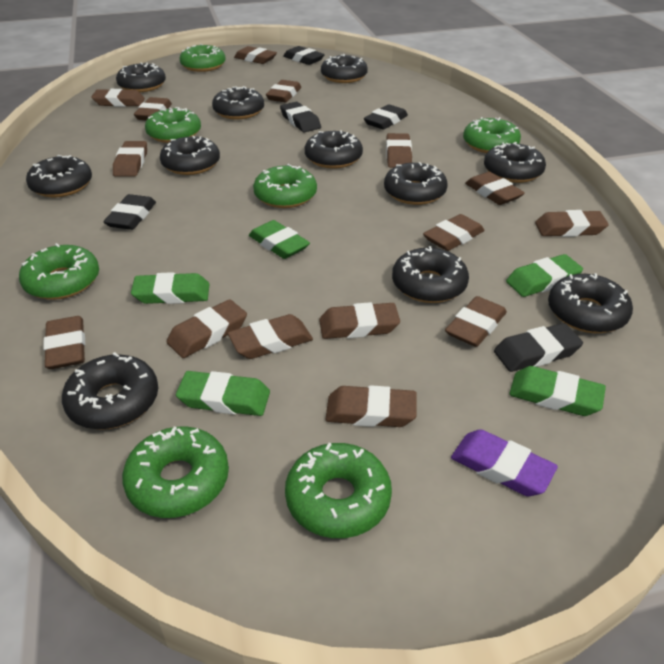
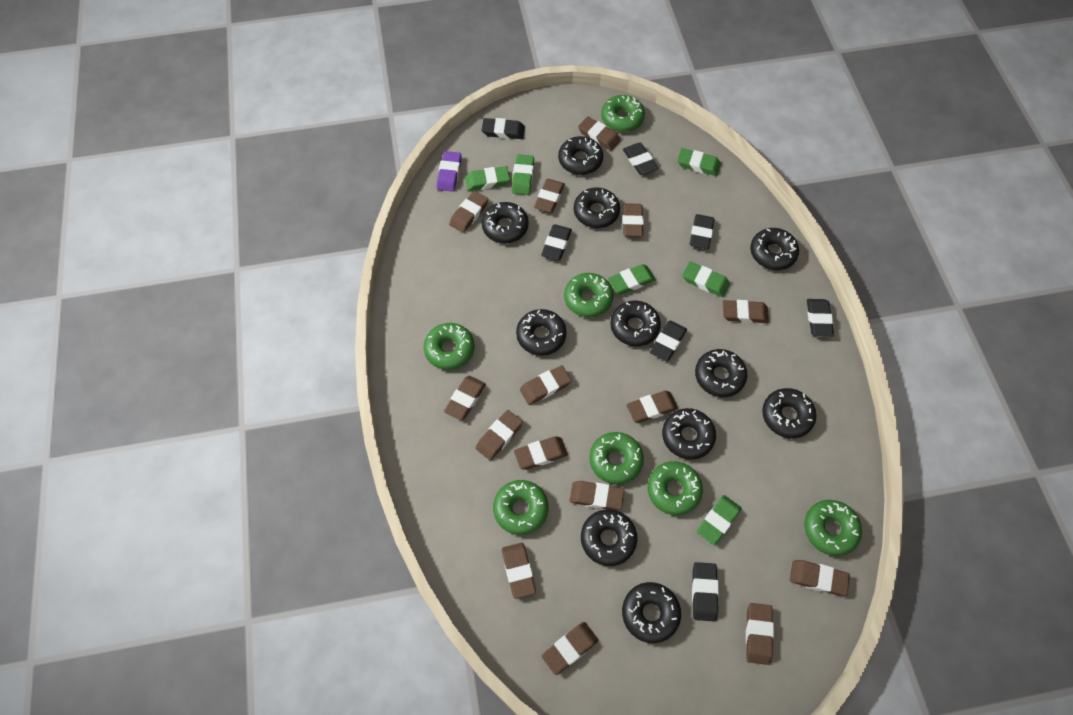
black eraser: 5 -> 7
green eraser: 5 -> 6

